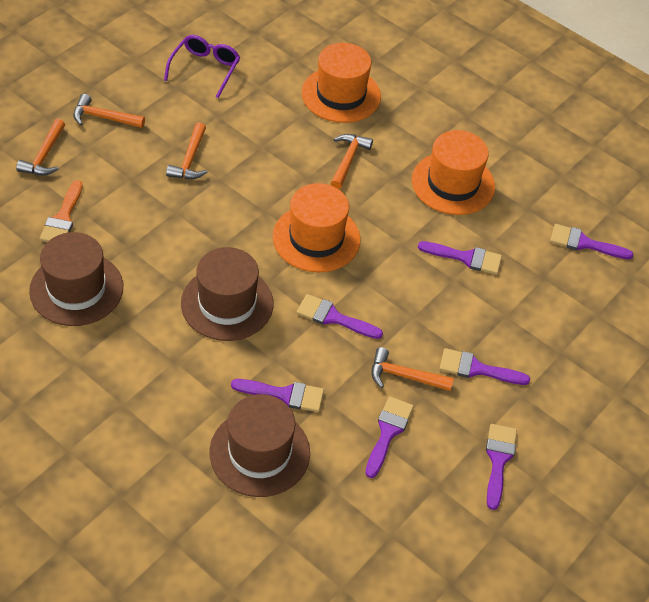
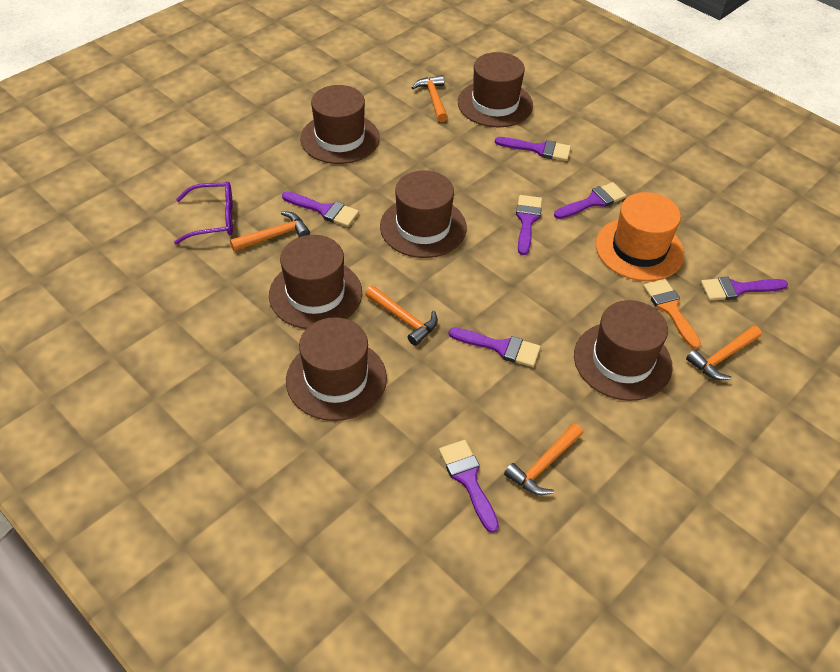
brown hat: 3 -> 6
orange hat: 3 -> 1

